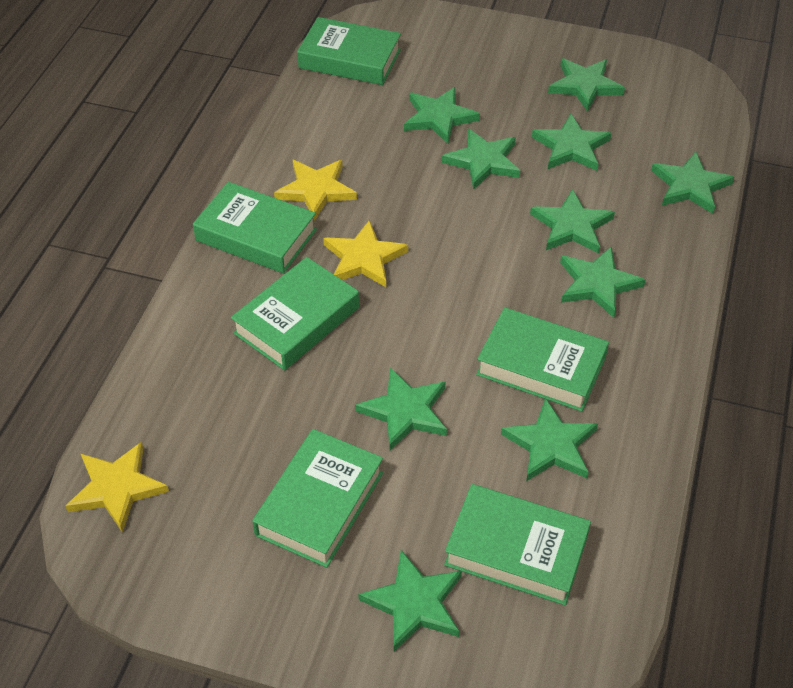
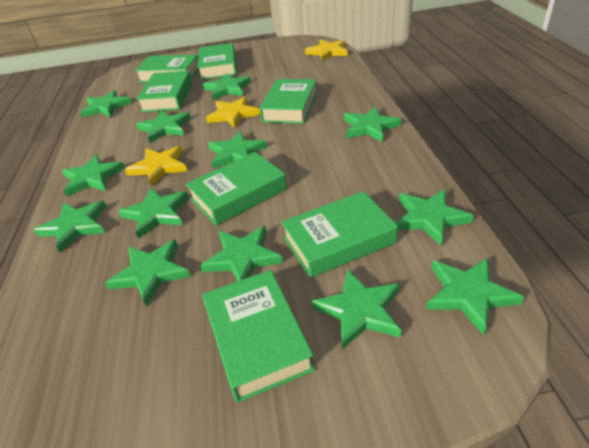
green book: 6 -> 7
green star: 10 -> 13

